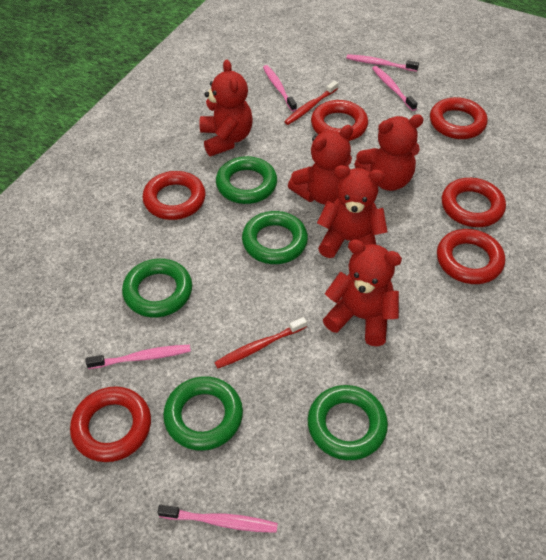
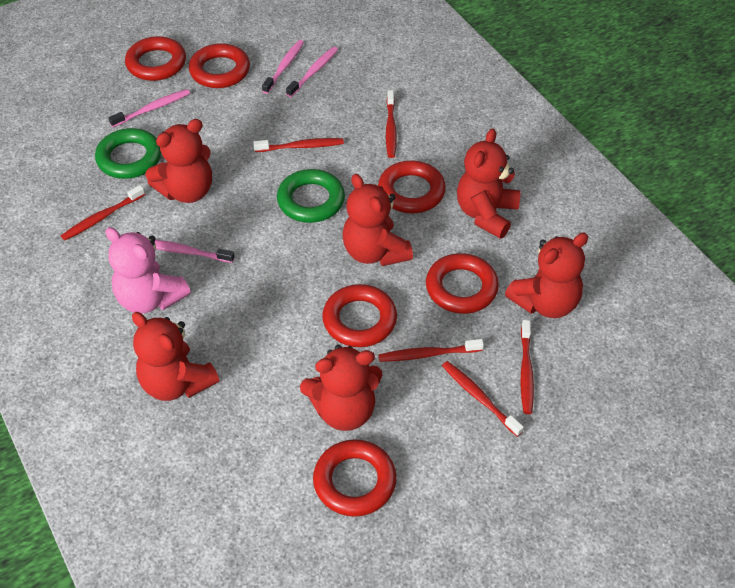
green ring: 5 -> 2
pink teddy bear: 0 -> 1
pink toothbrush: 5 -> 4
red teddy bear: 5 -> 6
red toothbrush: 2 -> 6

